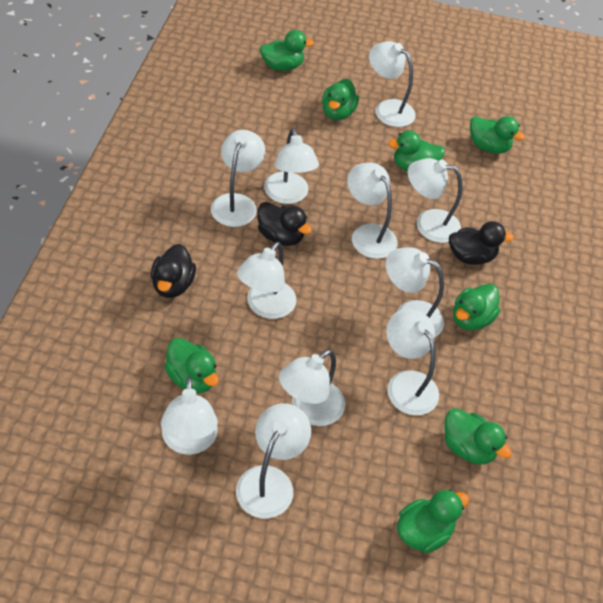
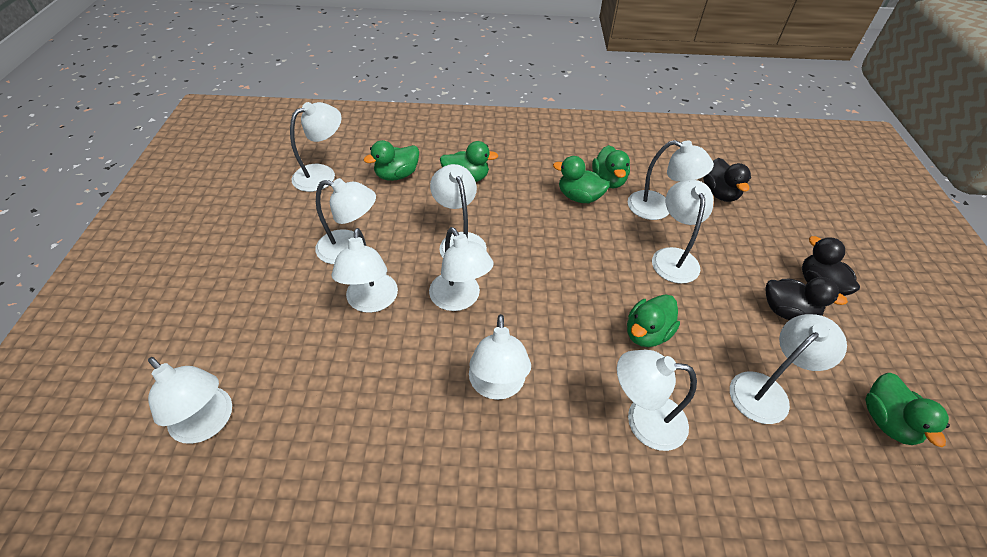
green duck: 8 -> 6

